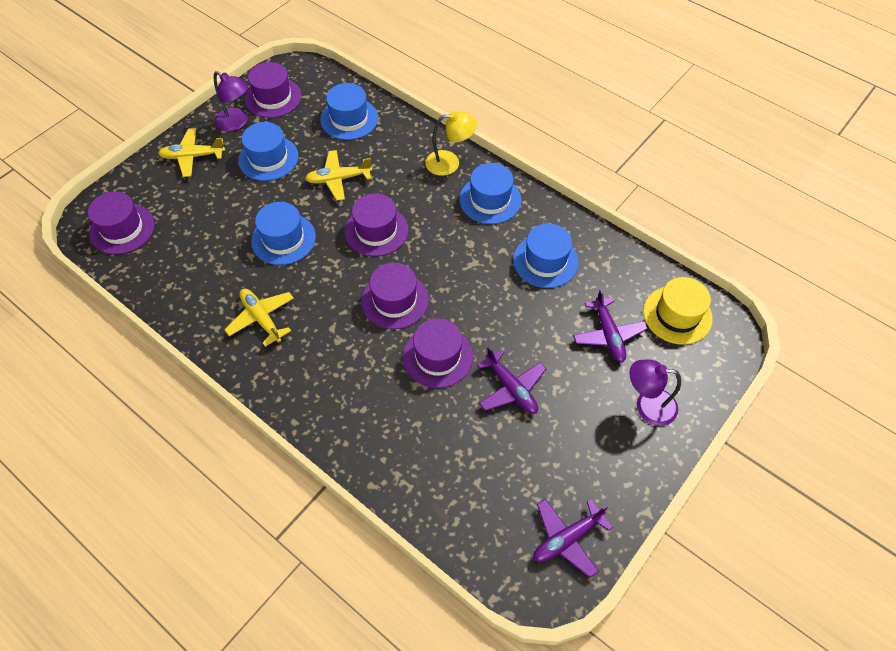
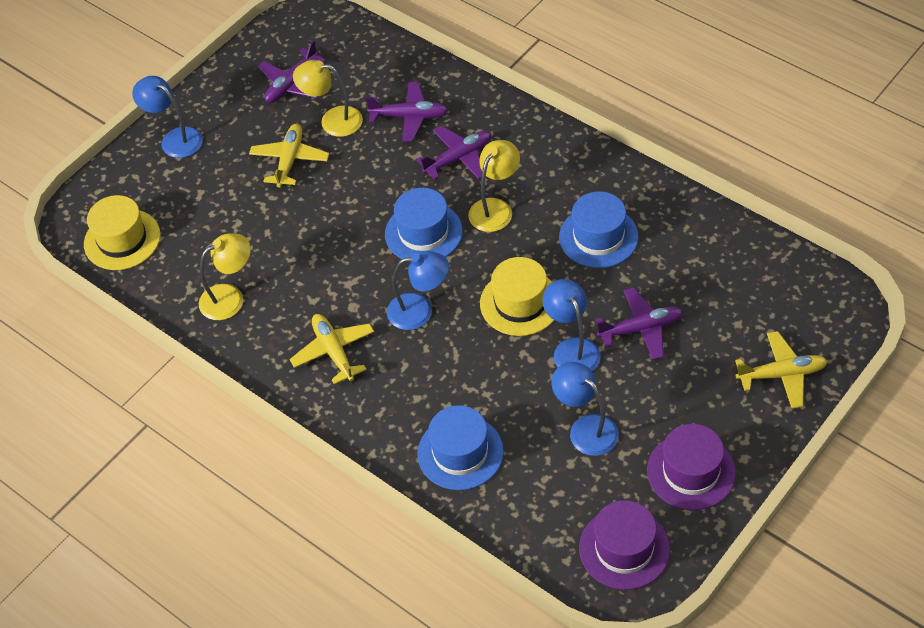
blue hat: 5 -> 3
blue lamp: 0 -> 4
purple hat: 5 -> 2
purple lamp: 2 -> 0
purple plane: 3 -> 4
yellow hat: 1 -> 2
yellow lamp: 1 -> 3

